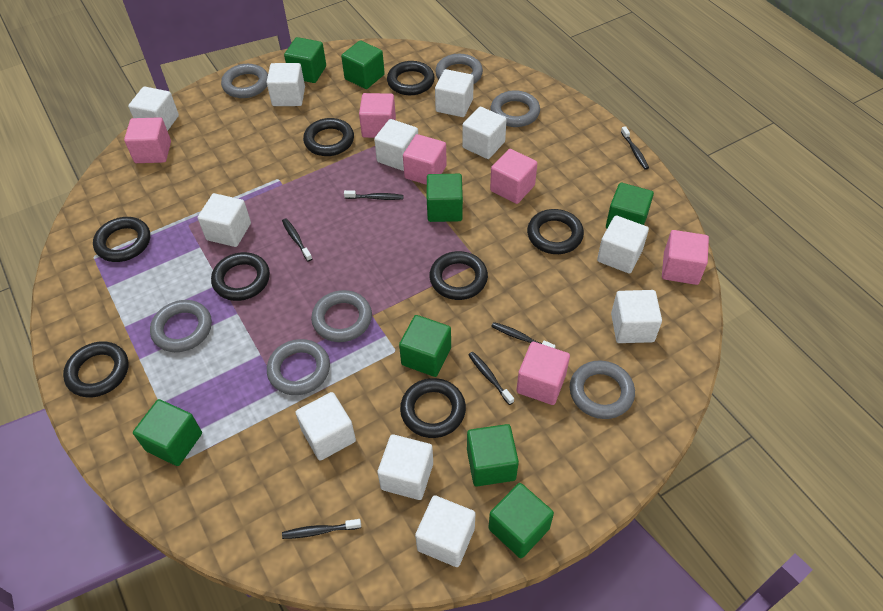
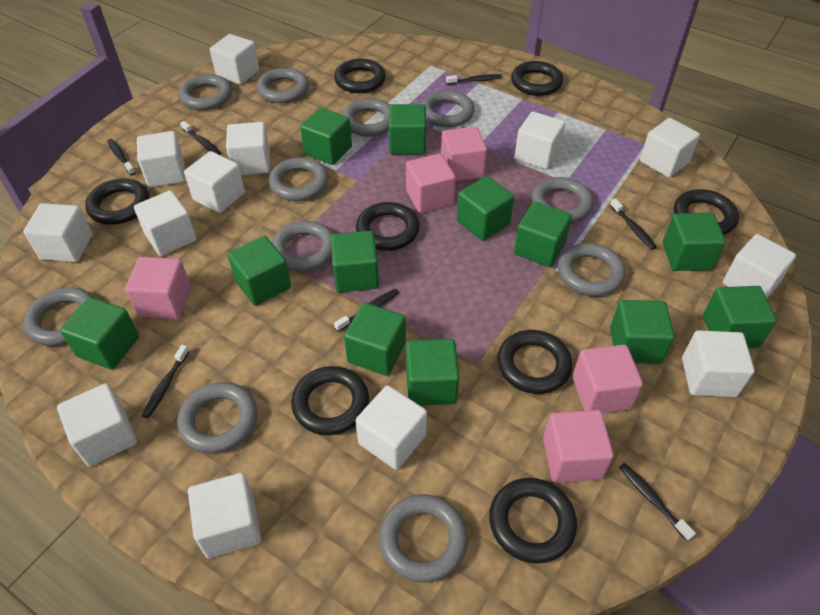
black toothbrush: 6 -> 7
green cube: 8 -> 12
grey ring: 7 -> 11
pink cube: 6 -> 5
white cube: 11 -> 13

